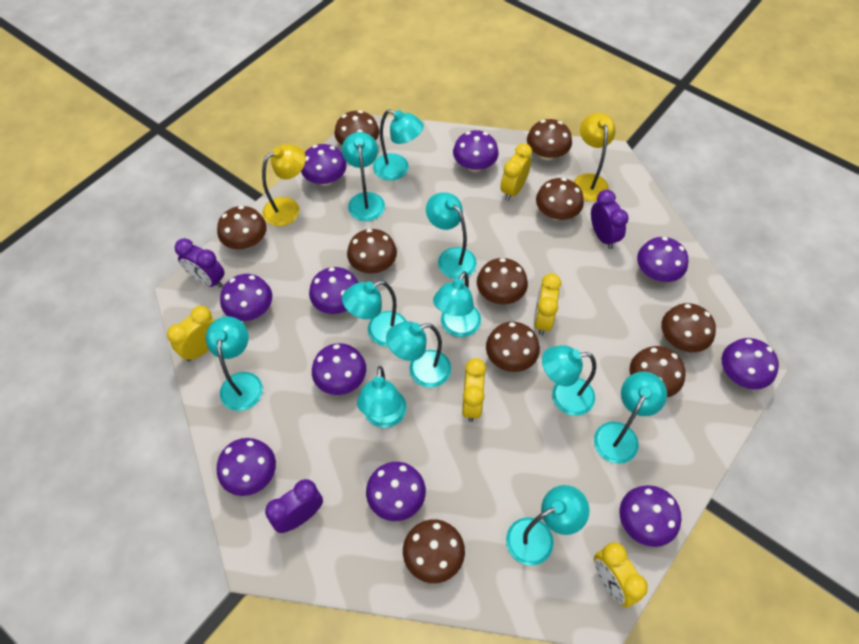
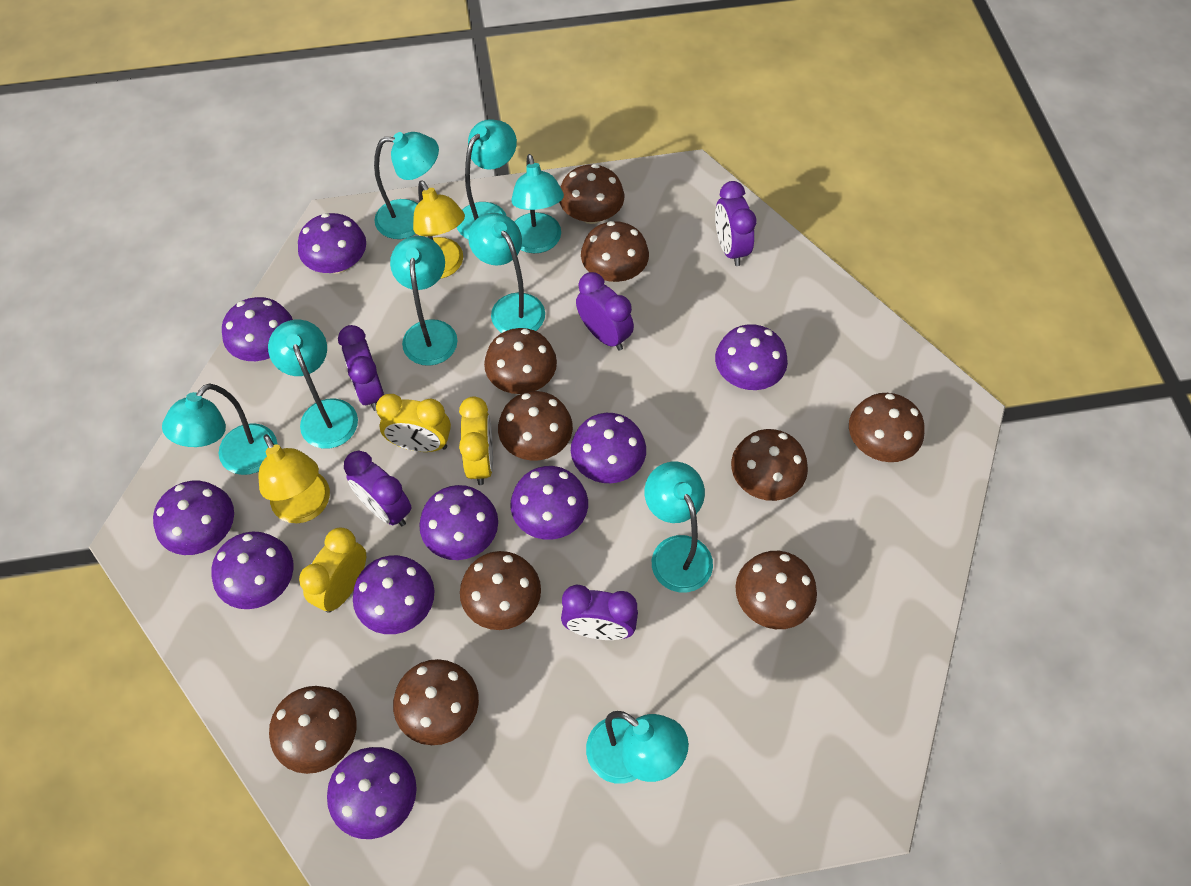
purple clock: 3 -> 5
turquoise lamp: 11 -> 9
yellow clock: 5 -> 3

